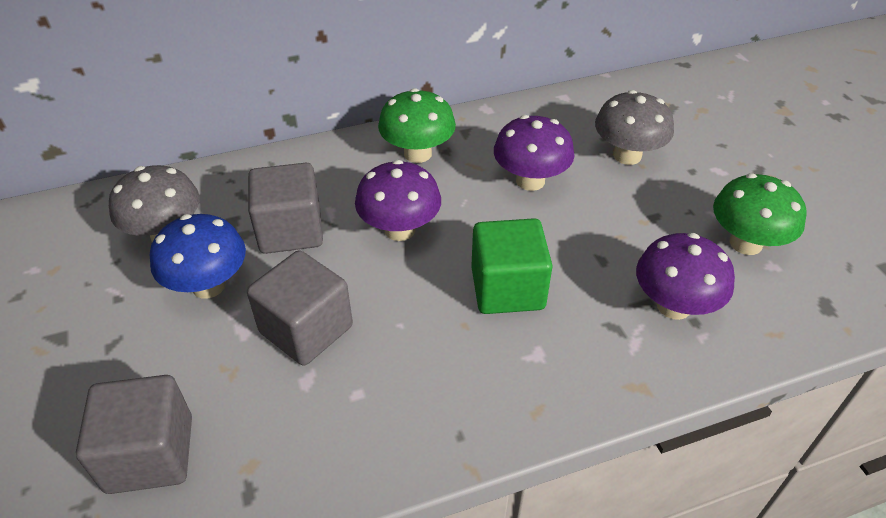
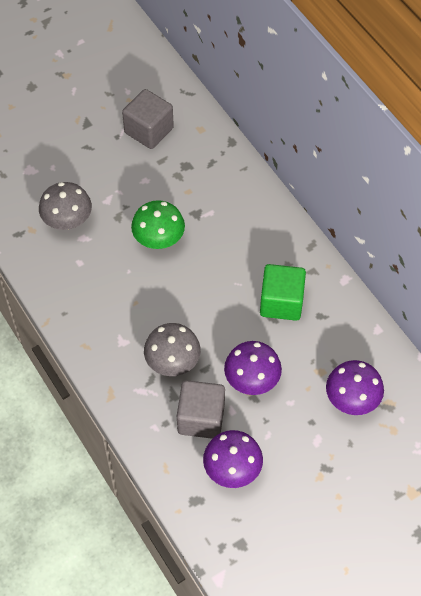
blue mushroom: 1 -> 0
green mushroom: 2 -> 1
grey cube: 3 -> 2

